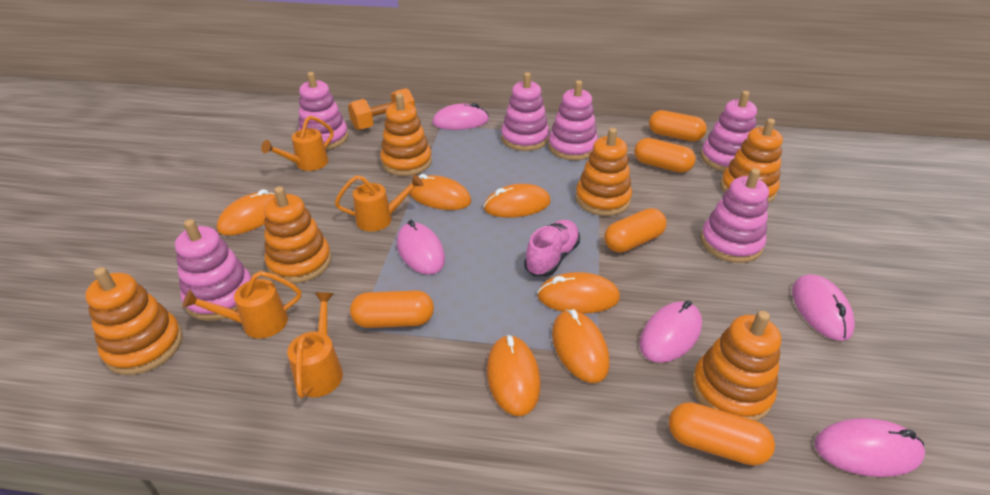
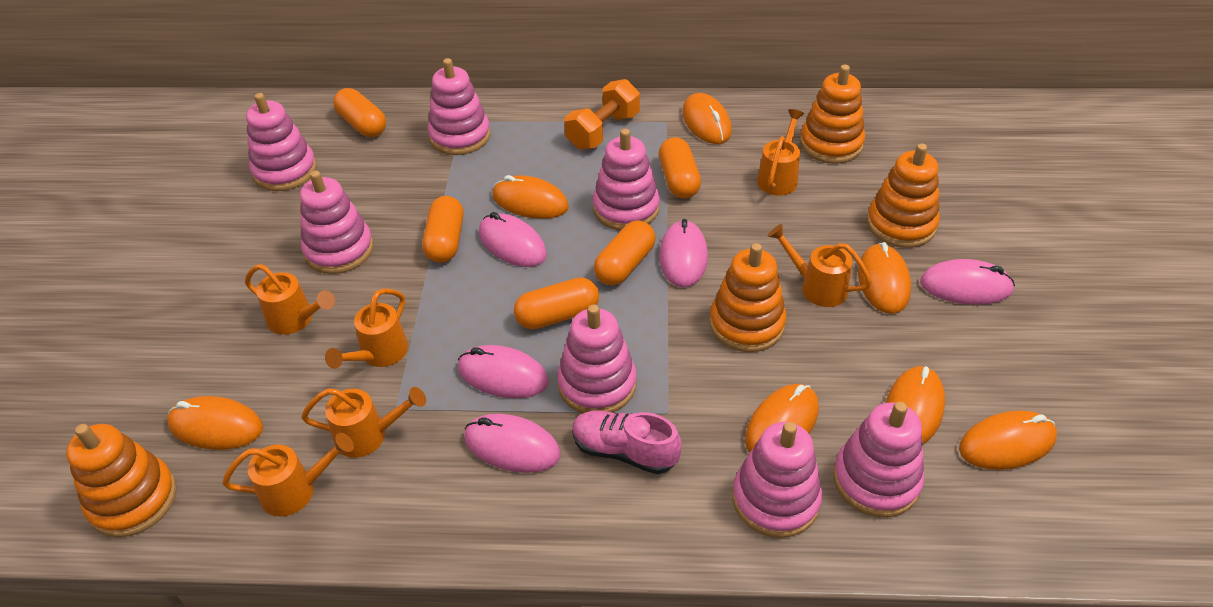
orange mouse: 6 -> 7
orange stacking toy: 6 -> 4
orange watering can: 4 -> 6
pink stacking toy: 6 -> 7

